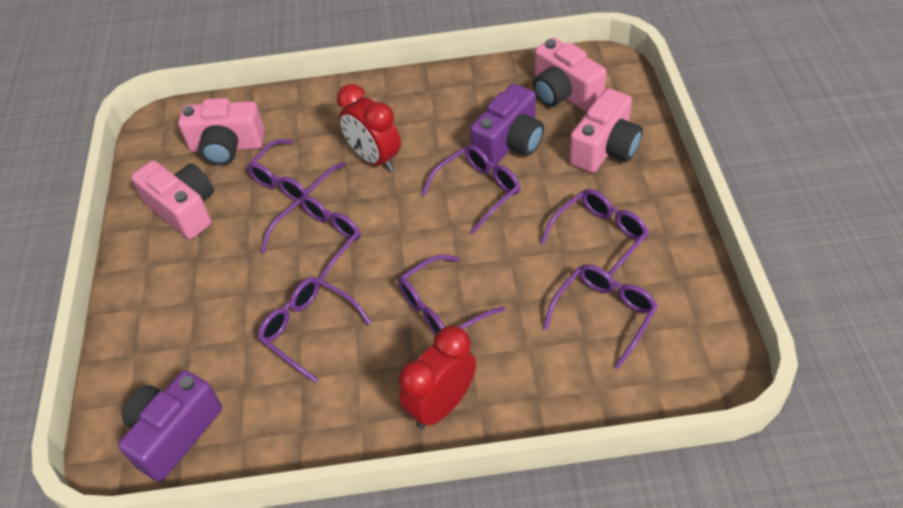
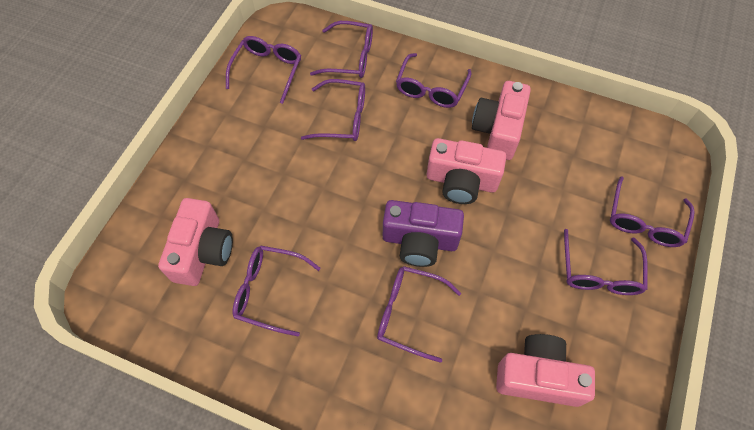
purple camera: 2 -> 1
purple glasses: 7 -> 8
red clock: 2 -> 0

